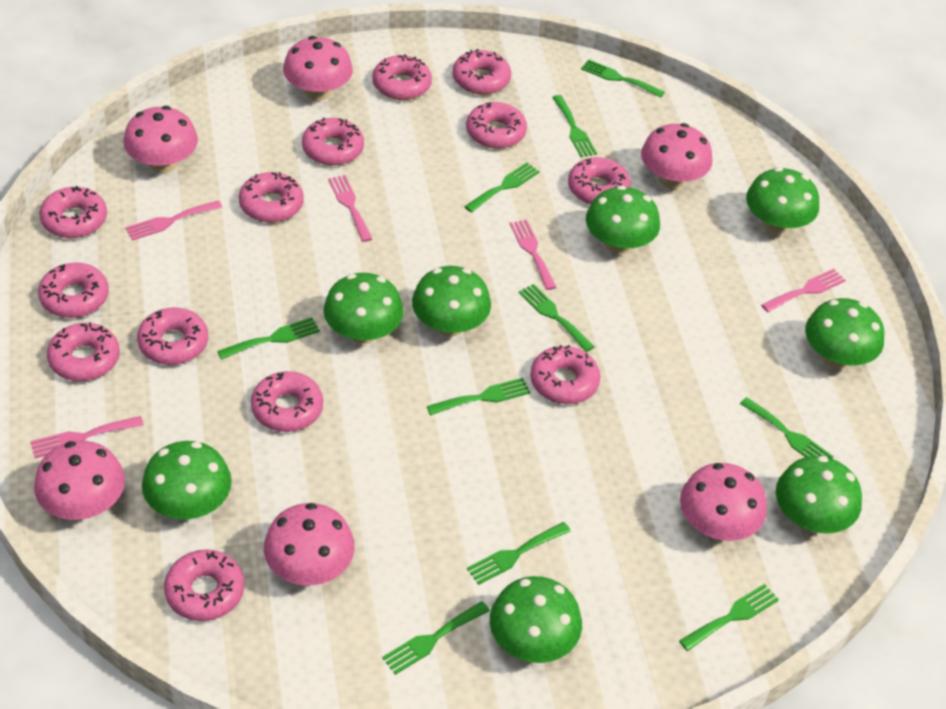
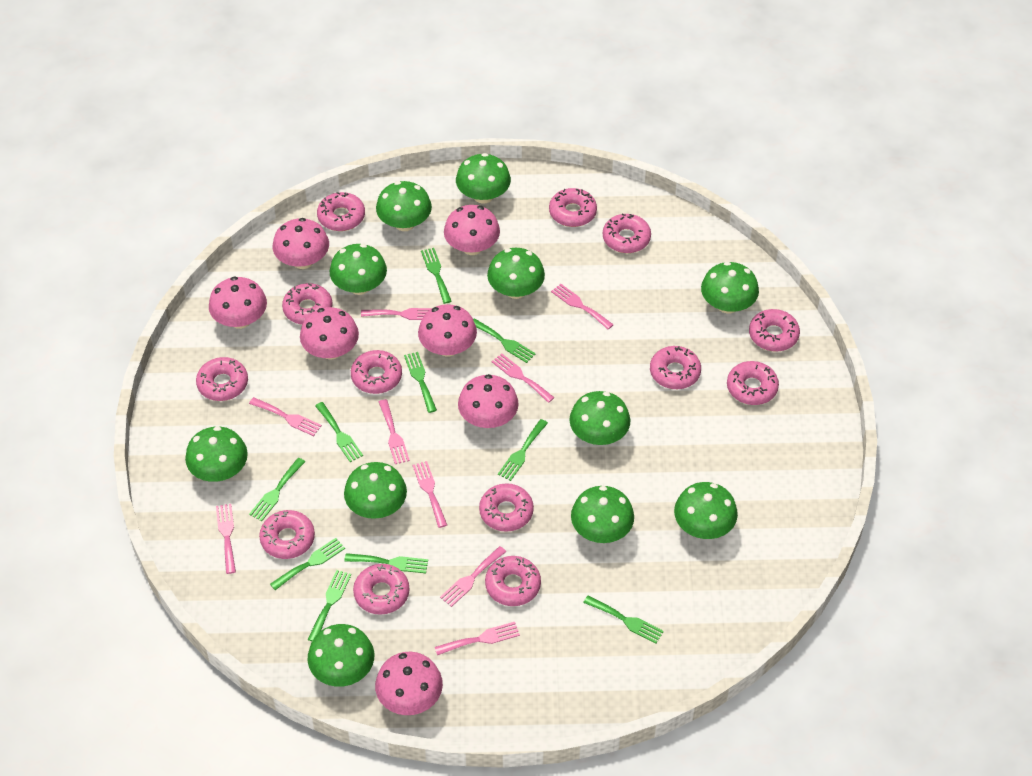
green mushroom: 8 -> 11
pink fork: 5 -> 9
pink mushroom: 6 -> 7

